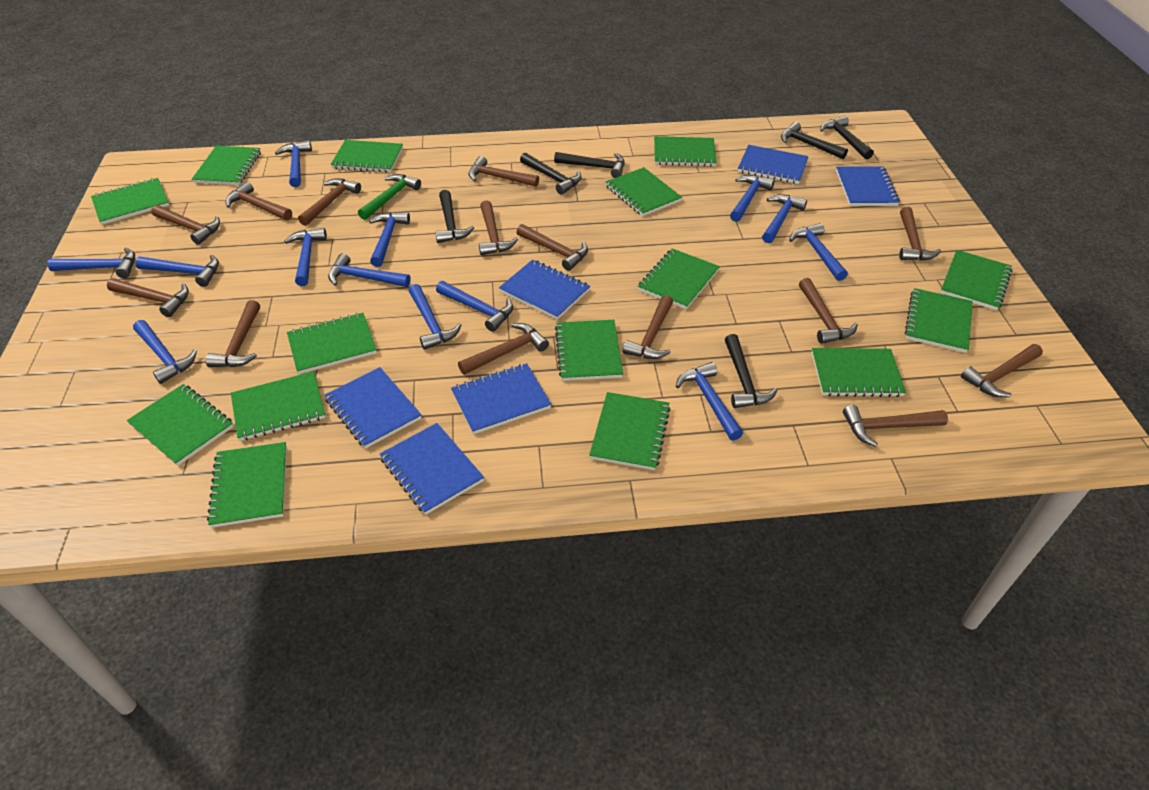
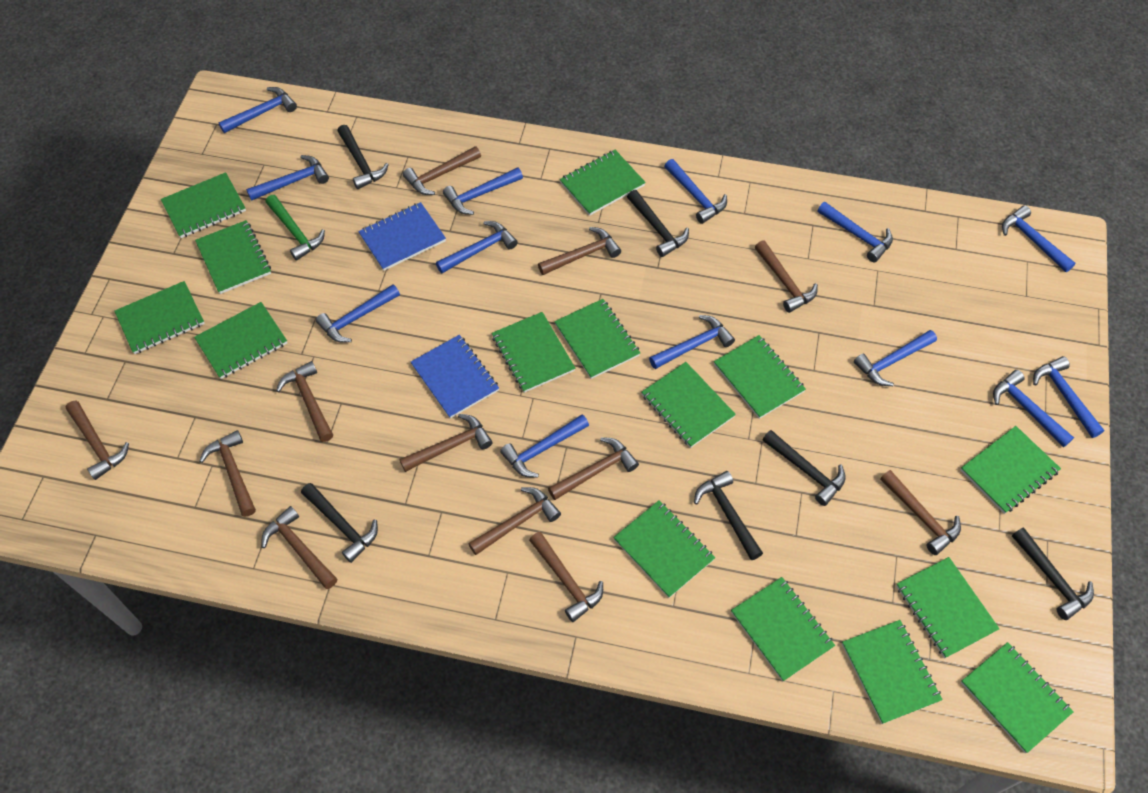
blue notebook: 6 -> 2
brown hammer: 14 -> 12

